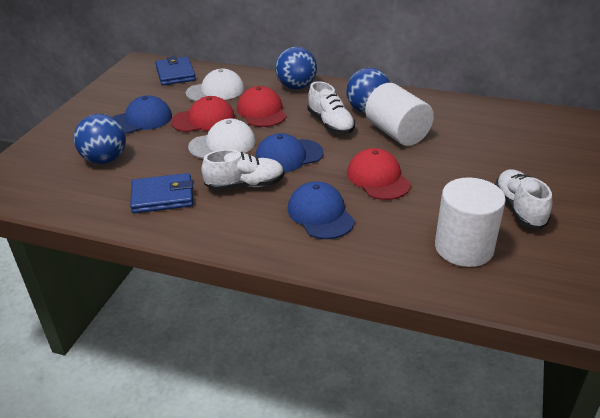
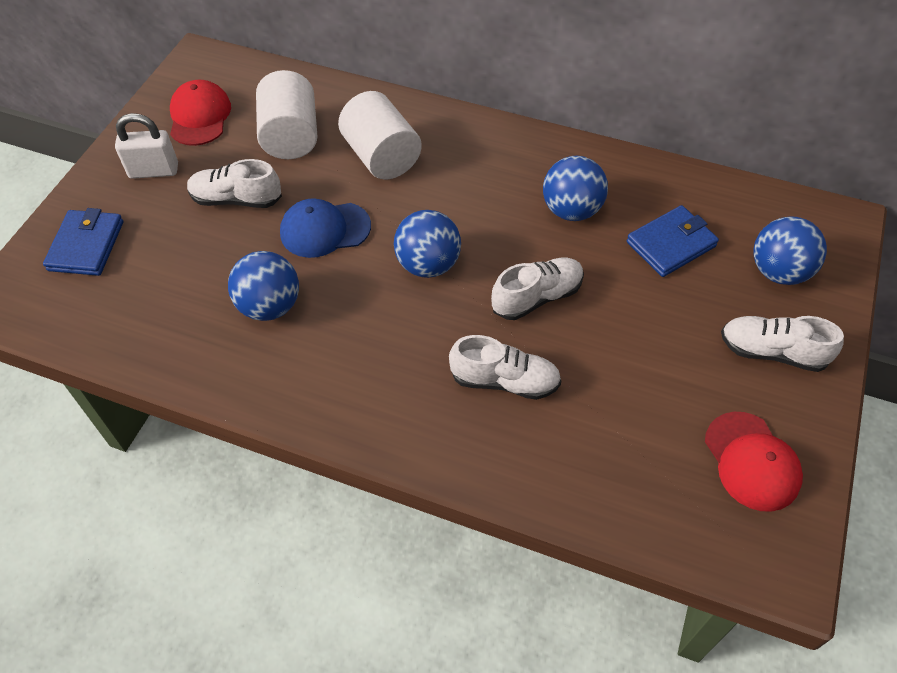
blue ball: 3 -> 4
blue cap: 3 -> 1
red cap: 3 -> 2
white cap: 2 -> 0
white padlock: 0 -> 1
white shoe: 3 -> 4

